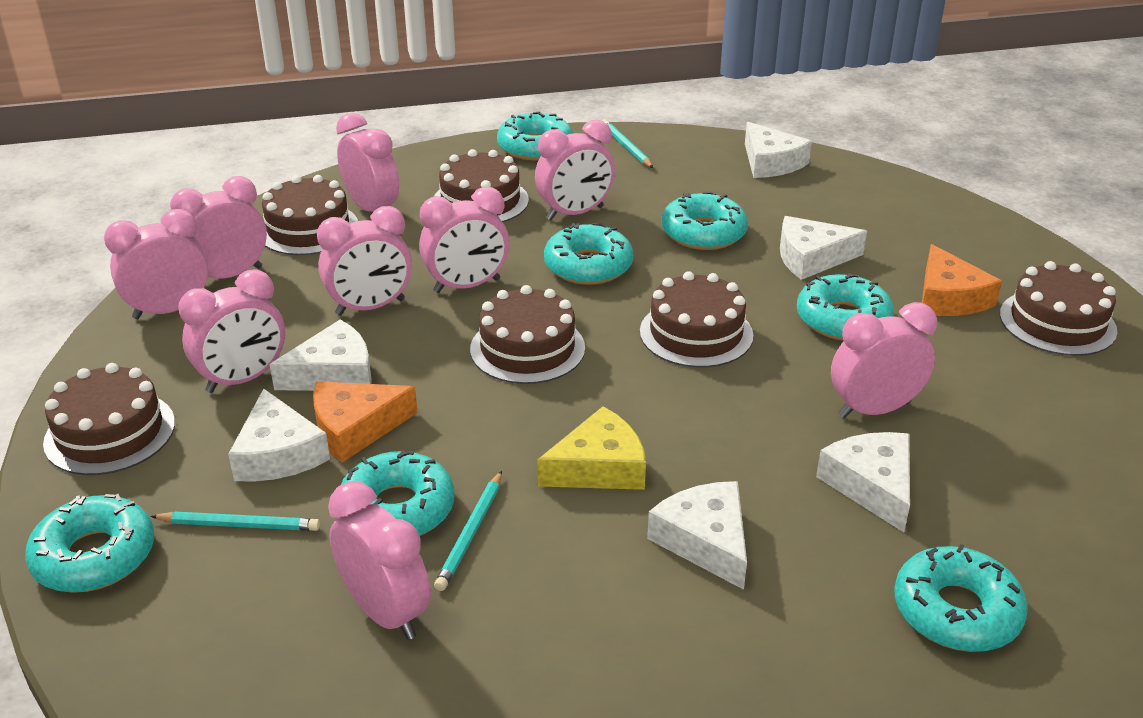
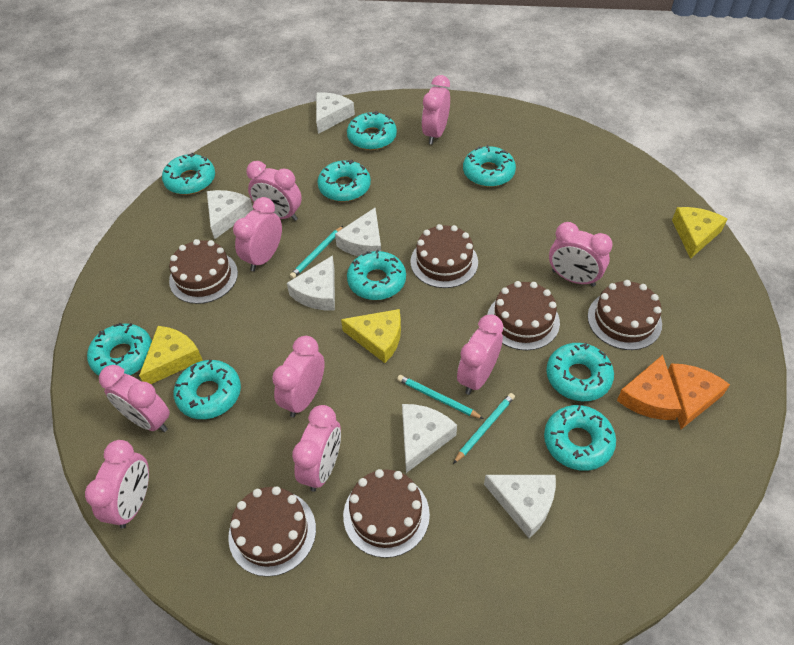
turquoise donut: 7 -> 9
yellow cheese: 1 -> 3

